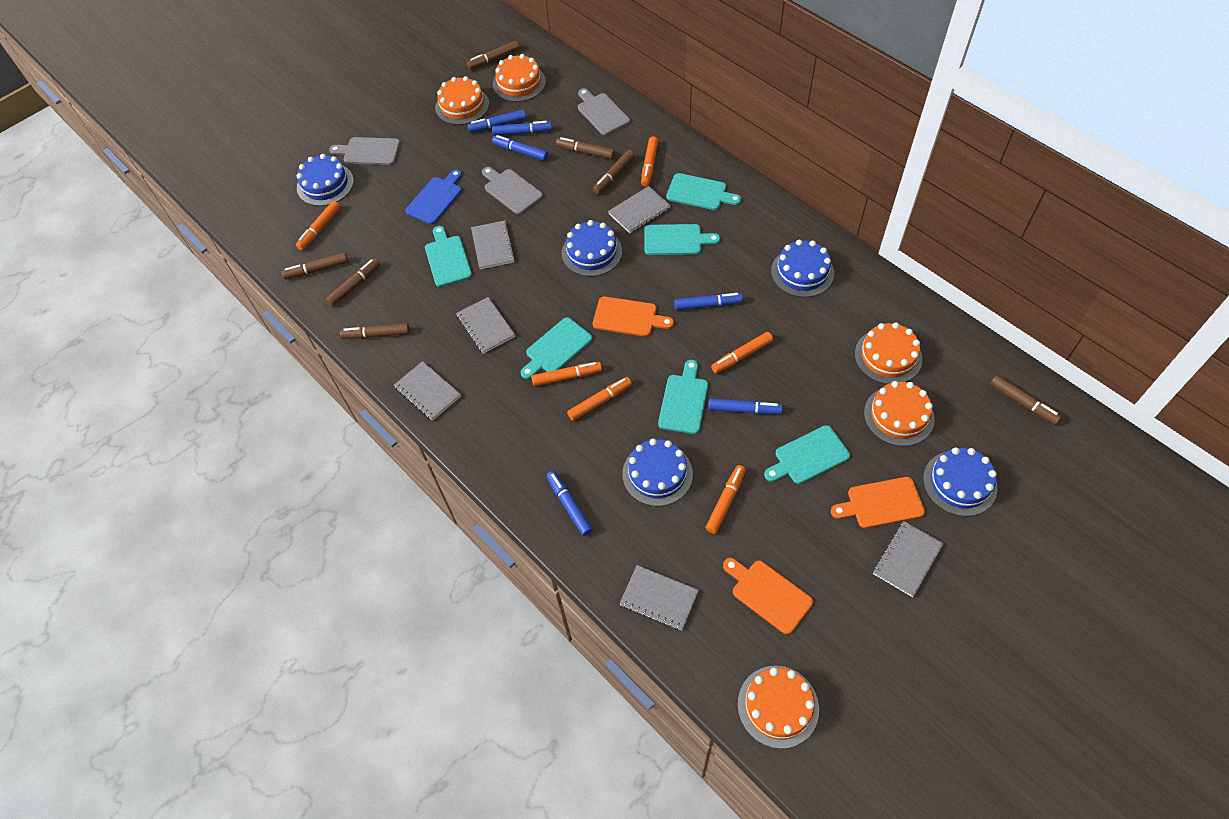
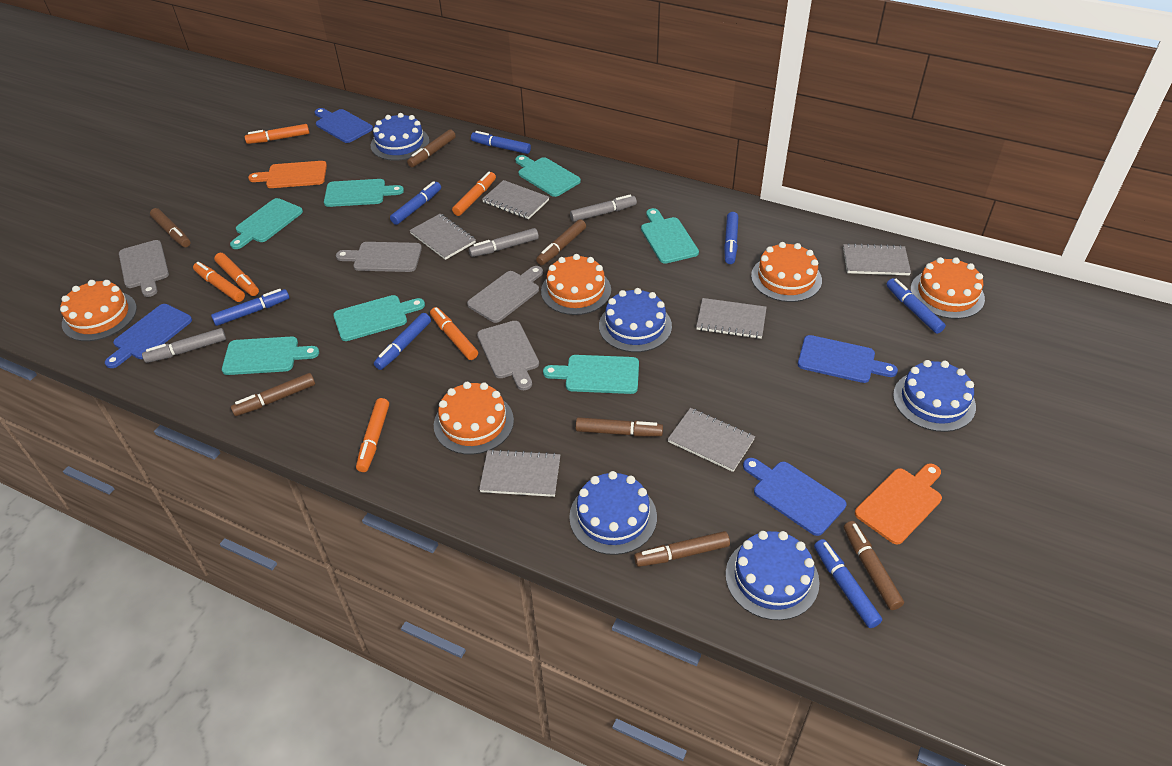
blue cutting board: 1 -> 4
blue marker: 6 -> 7
grey cutting board: 3 -> 4
grey marker: 0 -> 3
orange cutting board: 3 -> 2
turquoise cutting board: 6 -> 7

